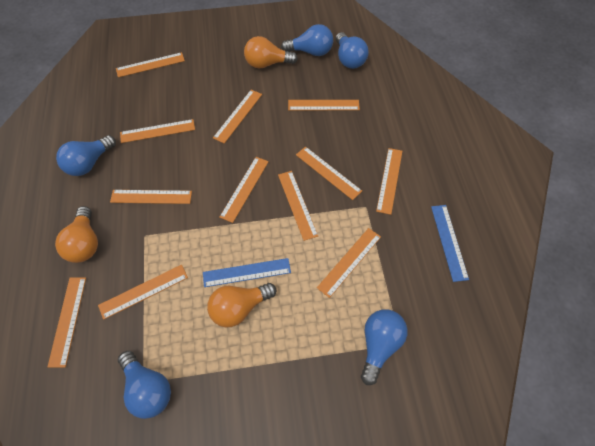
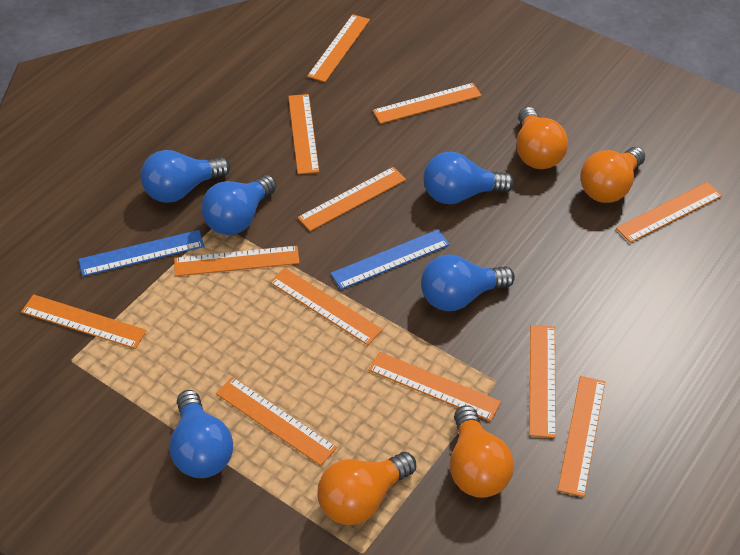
orange light bulb: 3 -> 4

